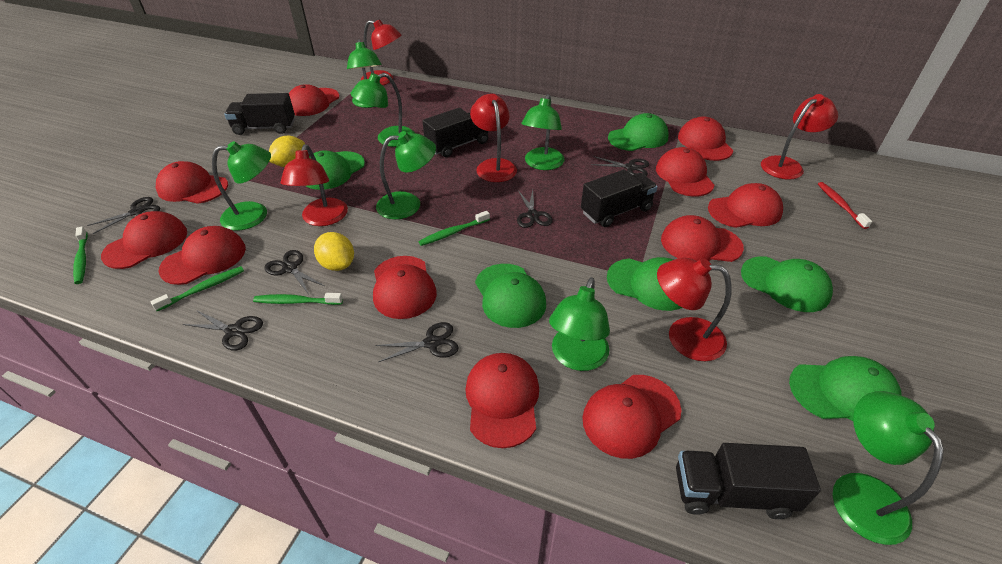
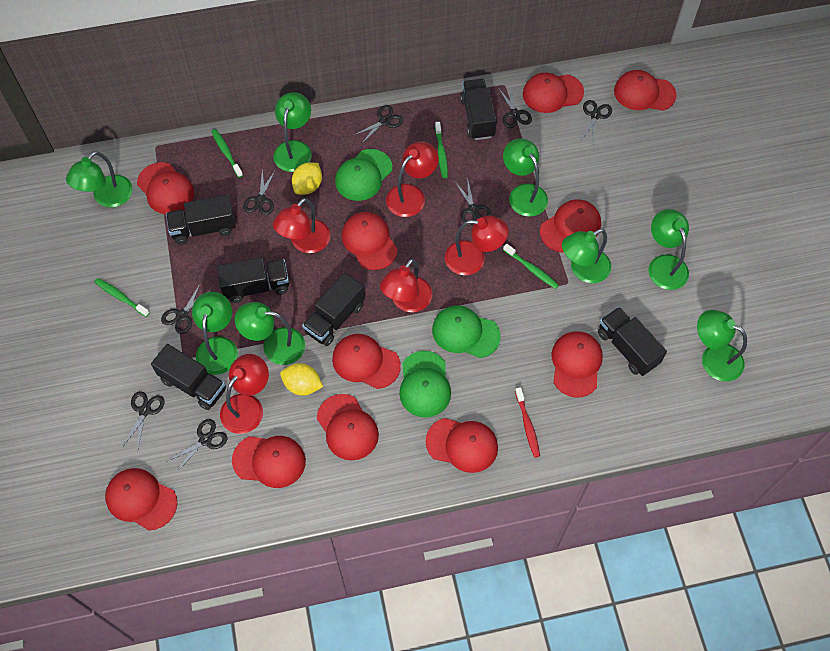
black scissors: 6 -> 8
black truck: 4 -> 6
green cap: 6 -> 3
green lamp: 7 -> 8

